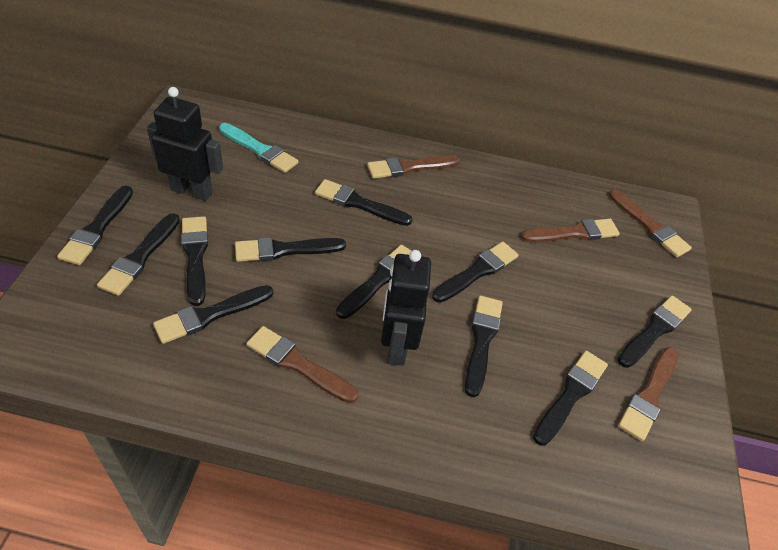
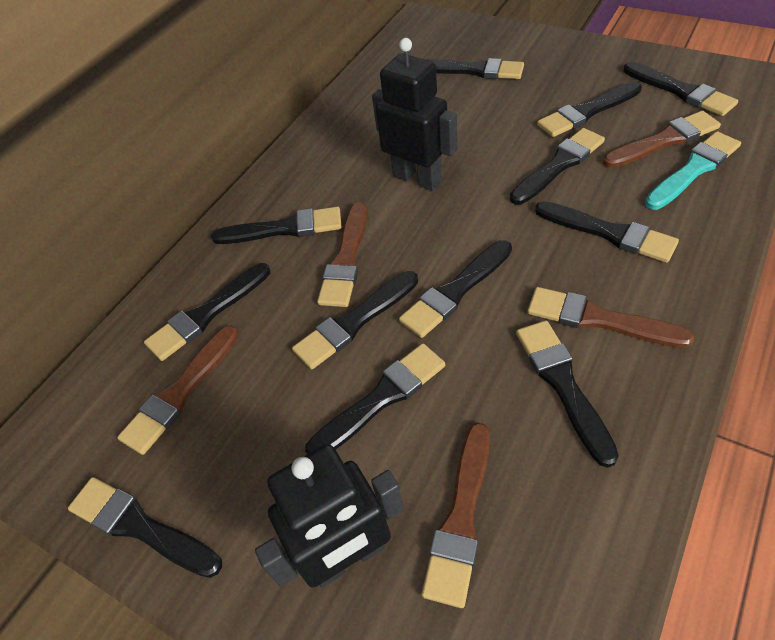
black brush: 11 -> 12

